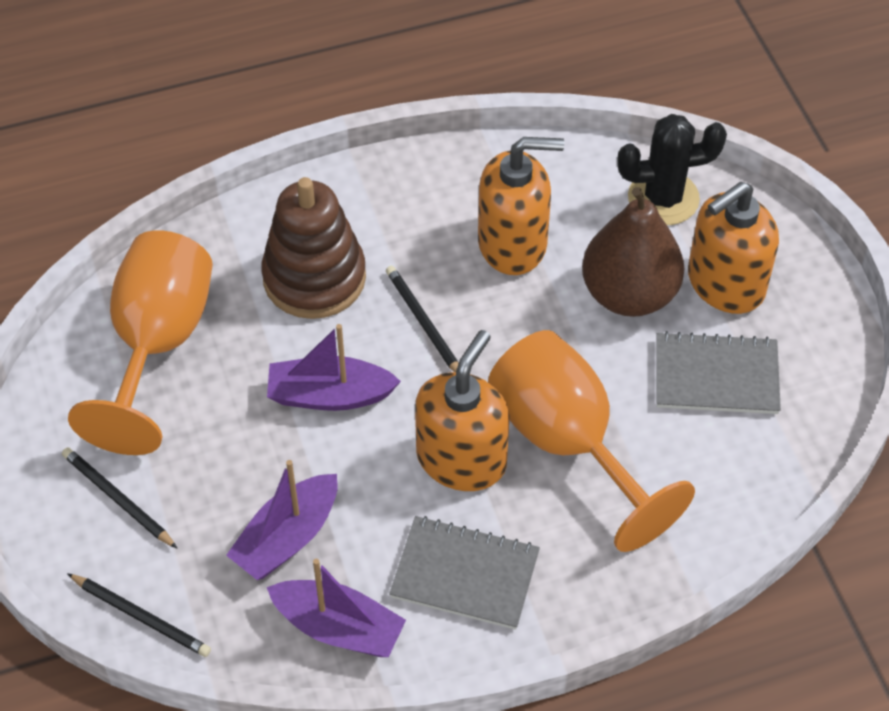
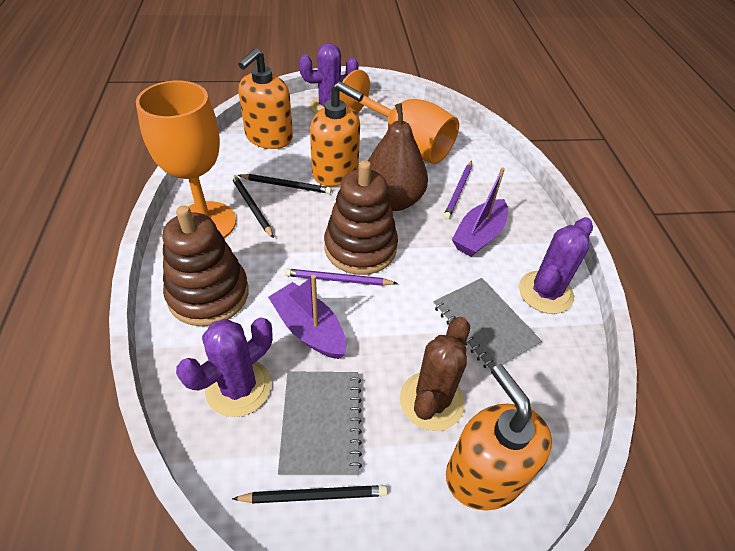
black cactus: 1 -> 0
brown cactus: 0 -> 1
brown stacking toy: 1 -> 2
purple boat: 3 -> 2
purple cactus: 0 -> 3
purple pencil: 0 -> 2

